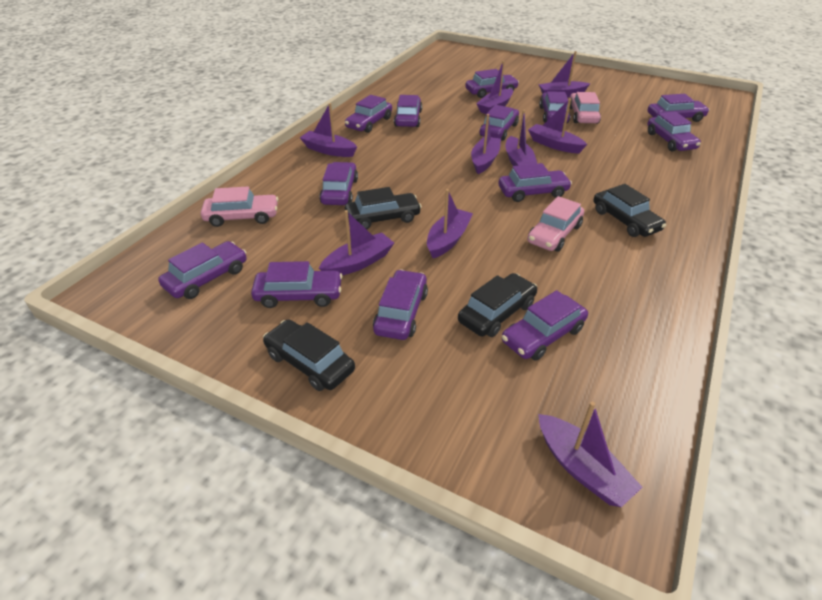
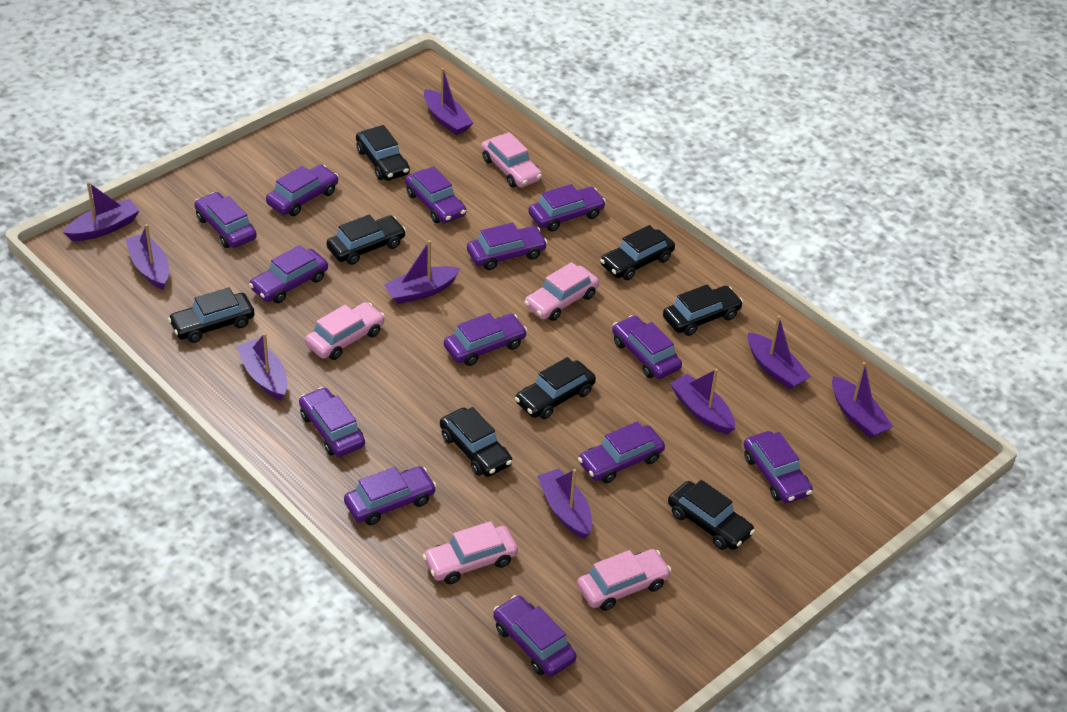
black car: 4 -> 8
pink car: 3 -> 5

